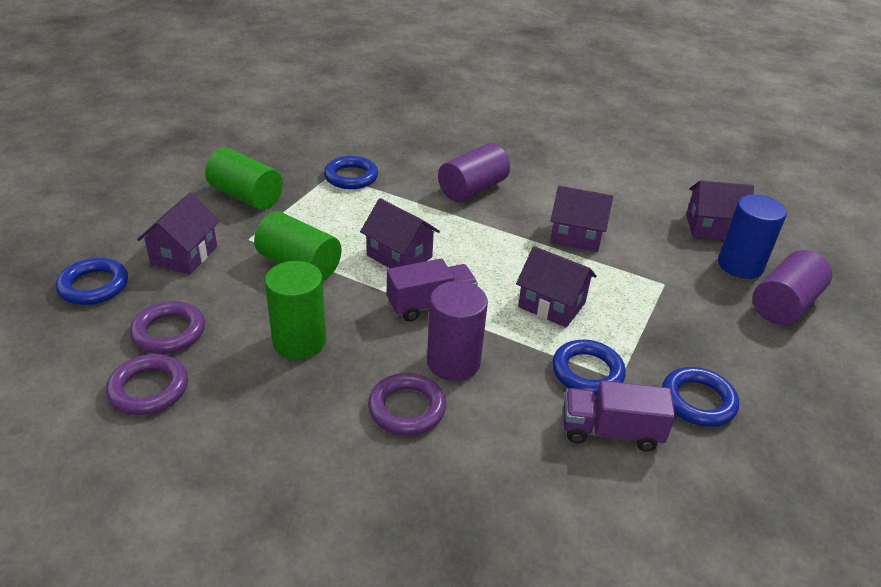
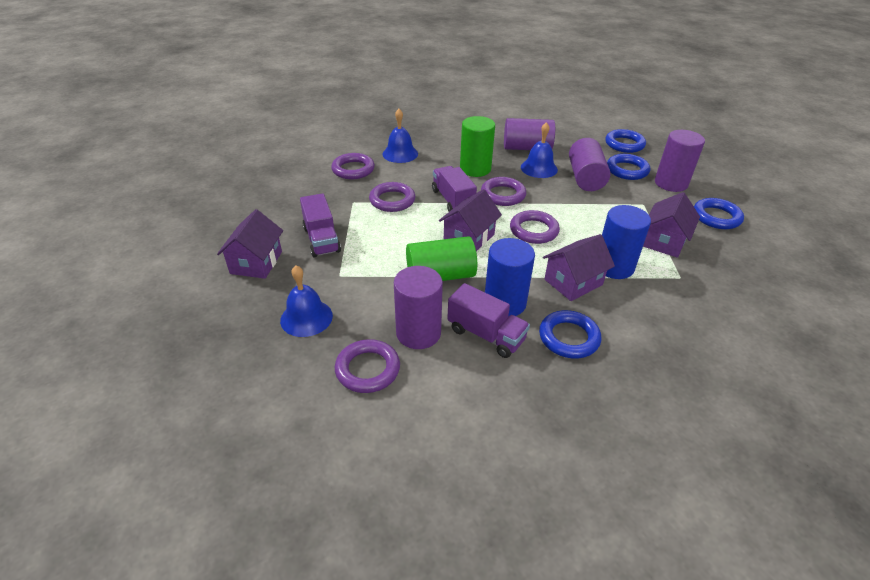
blue bell: 0 -> 3
blue cylinder: 1 -> 2
green cylinder: 3 -> 2
purple cylinder: 3 -> 4
purple house: 5 -> 4
purple ring: 3 -> 5
purple truck: 2 -> 3

